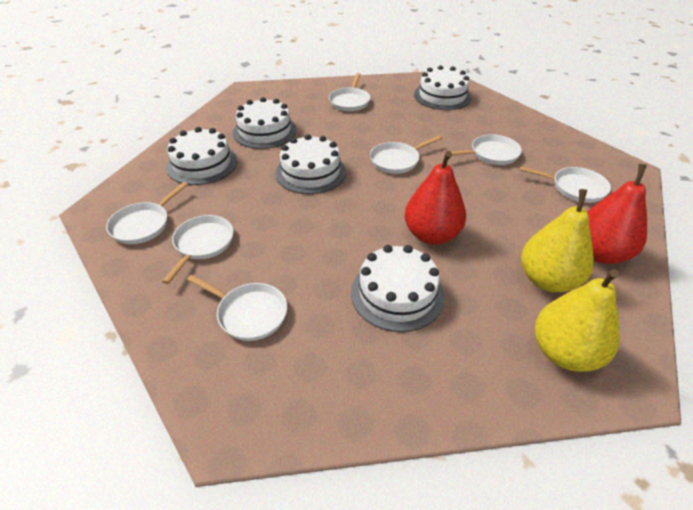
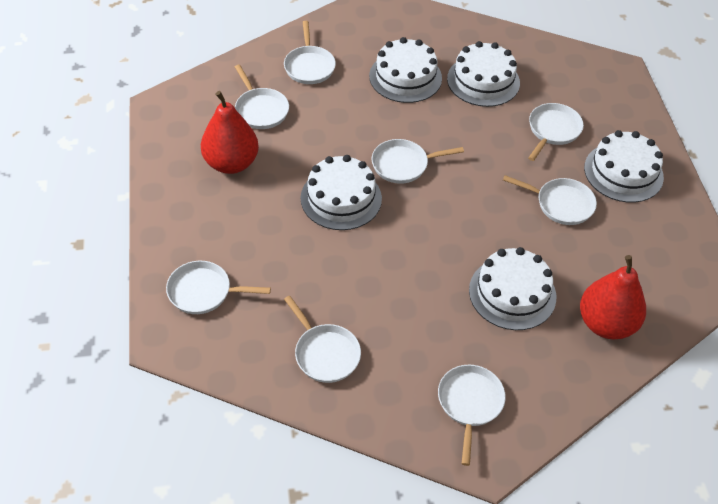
white pan: 7 -> 8
yellow pear: 2 -> 0

